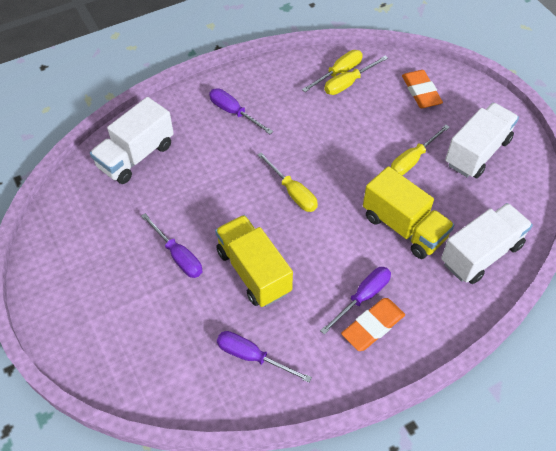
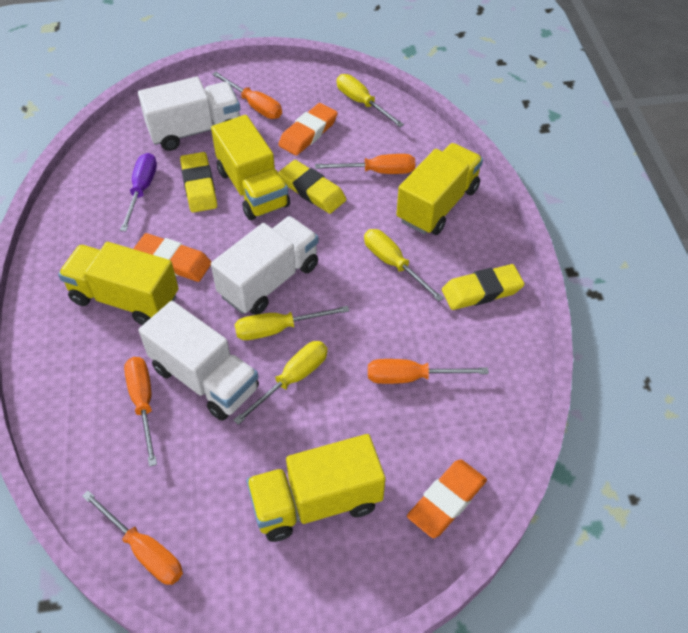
orange eraser: 2 -> 3
orange screwdriver: 0 -> 5
purple screwdriver: 4 -> 1
yellow eraser: 0 -> 3
yellow truck: 2 -> 4

